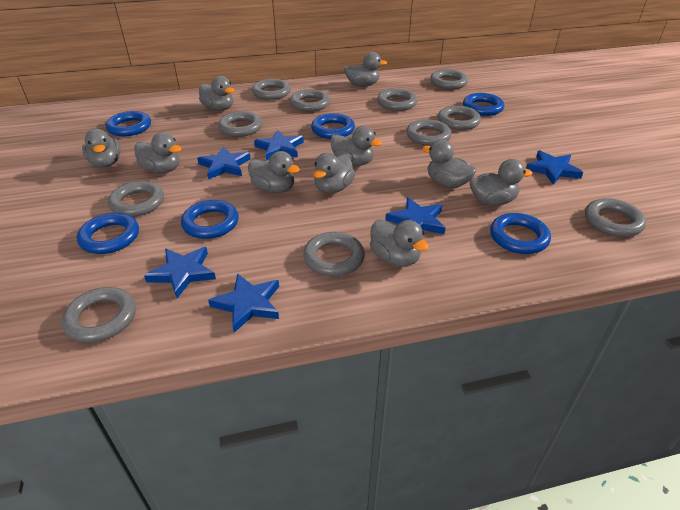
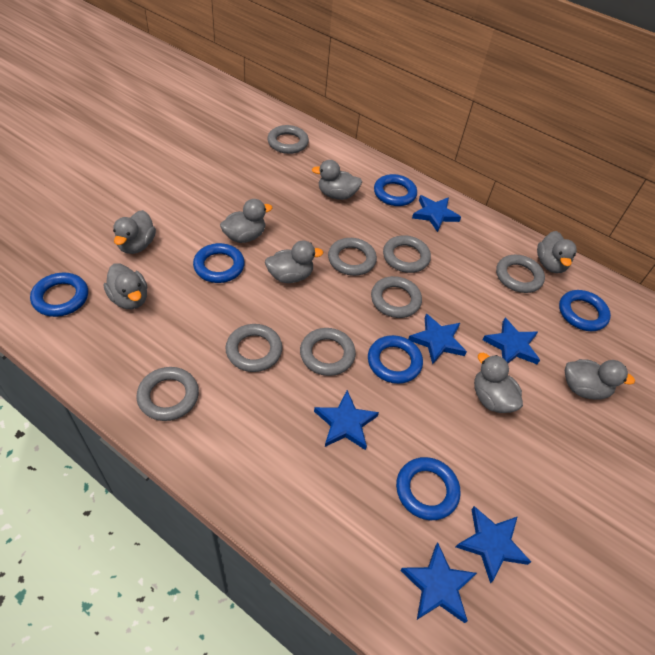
grey duck: 10 -> 8
grey ring: 11 -> 8

